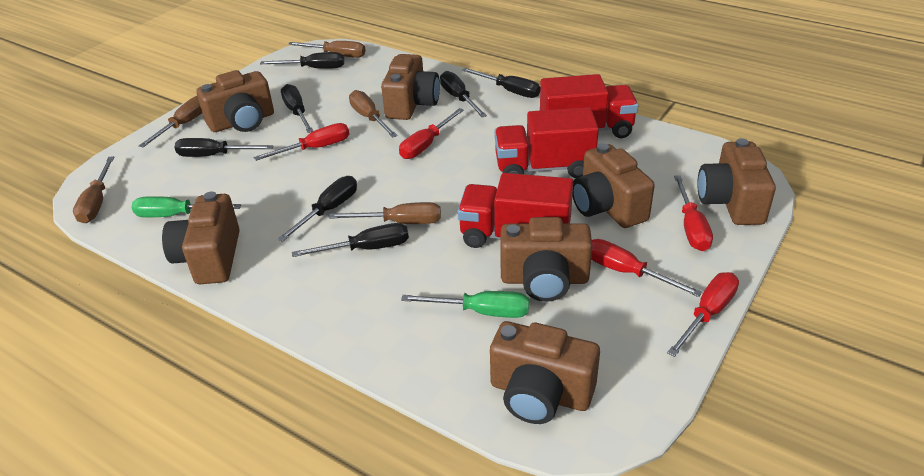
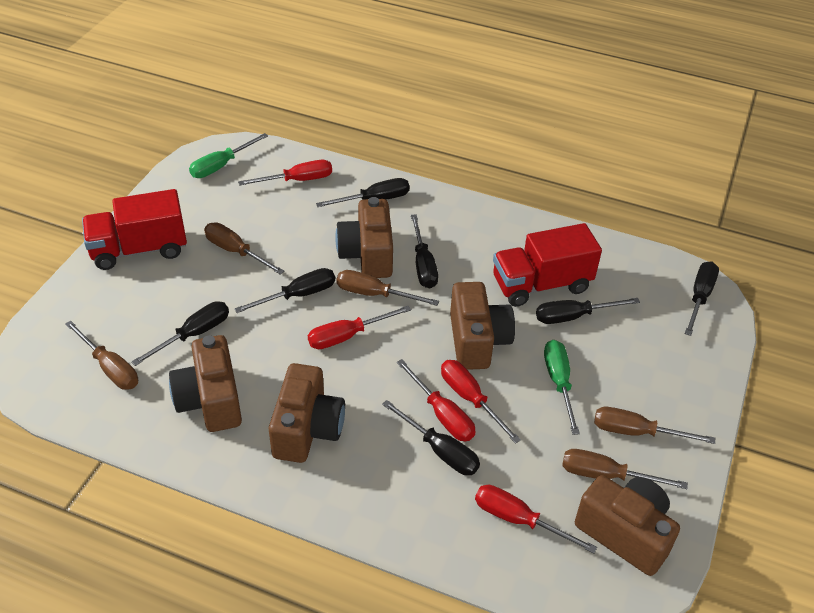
brown camera: 7 -> 5
red truck: 3 -> 2

